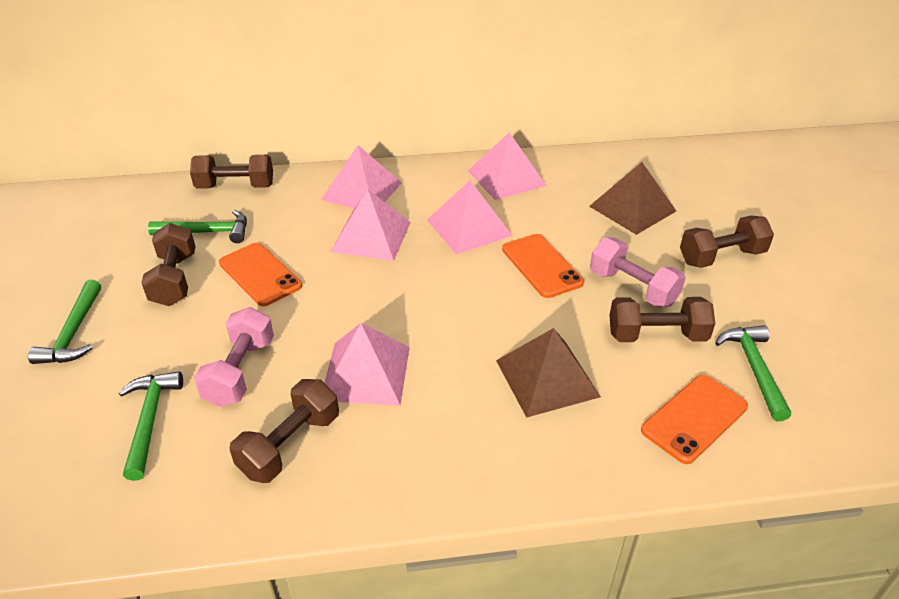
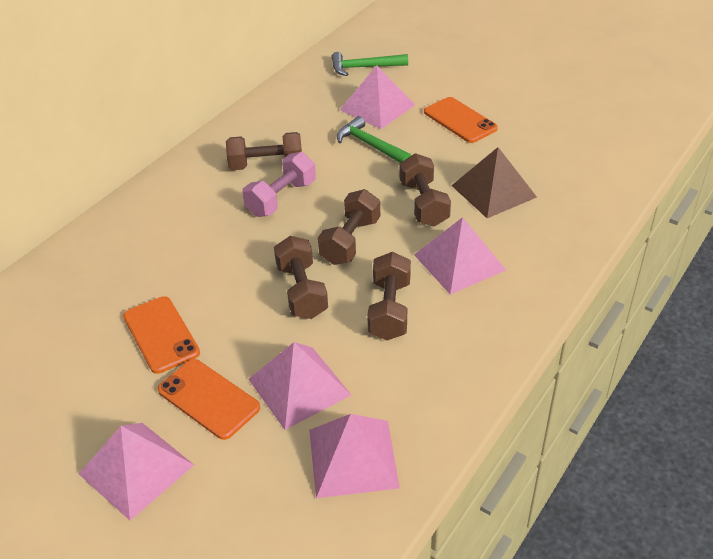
brown pyramid: 2 -> 1
green hammer: 4 -> 2
pink dumbbell: 2 -> 1

